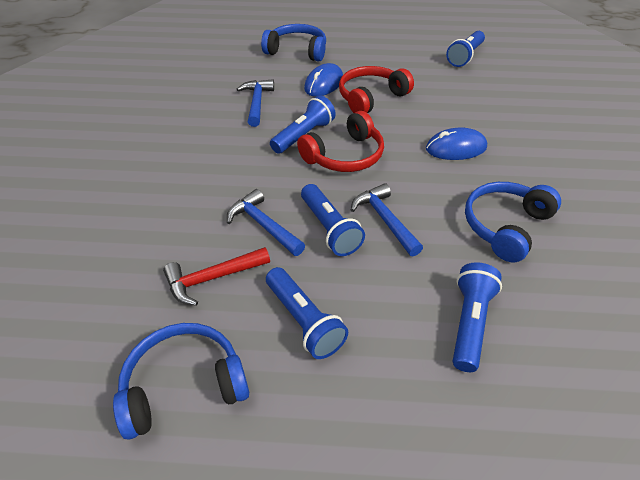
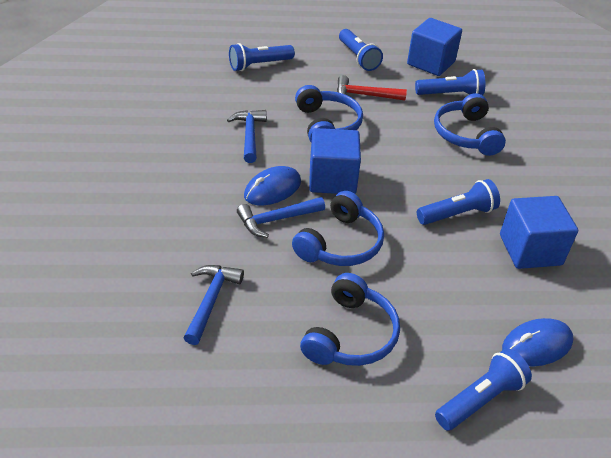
blue cube: 0 -> 3
blue headphones: 3 -> 4
red headphones: 2 -> 0

